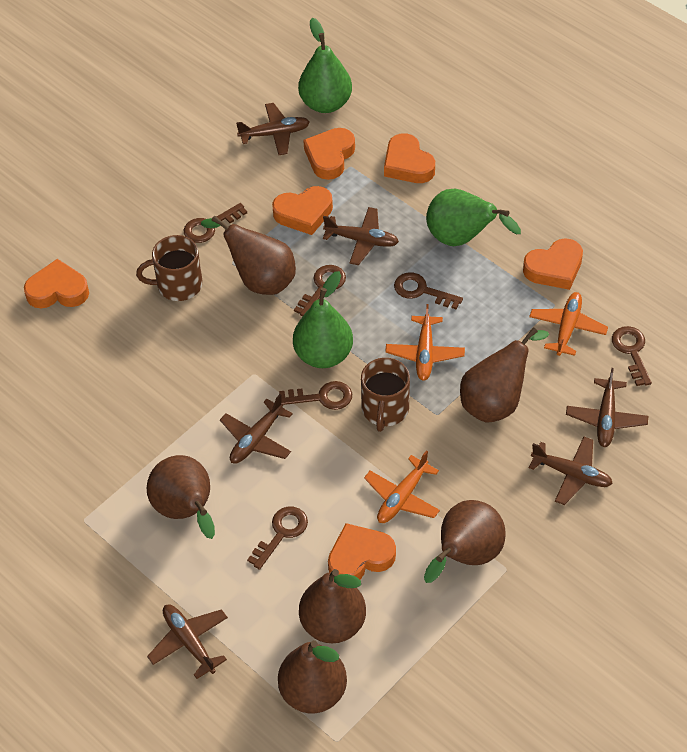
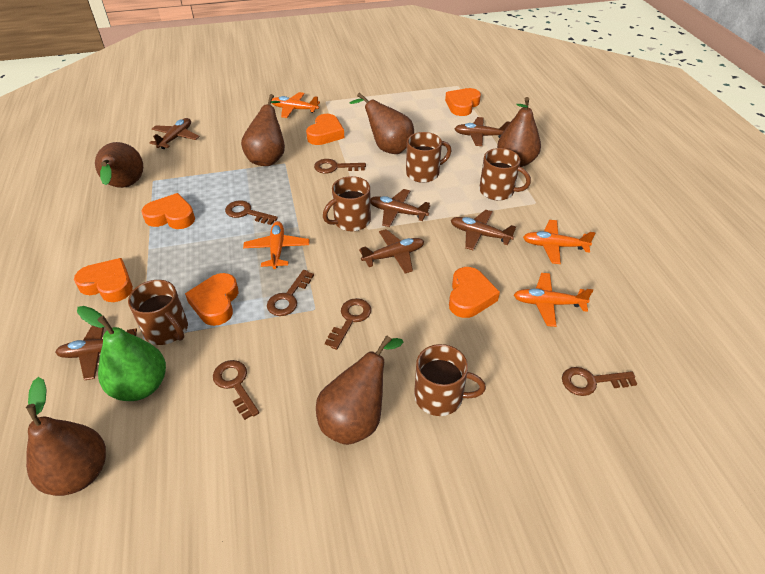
brown mug: 2 -> 5
green pear: 3 -> 1
orange plane: 3 -> 4

